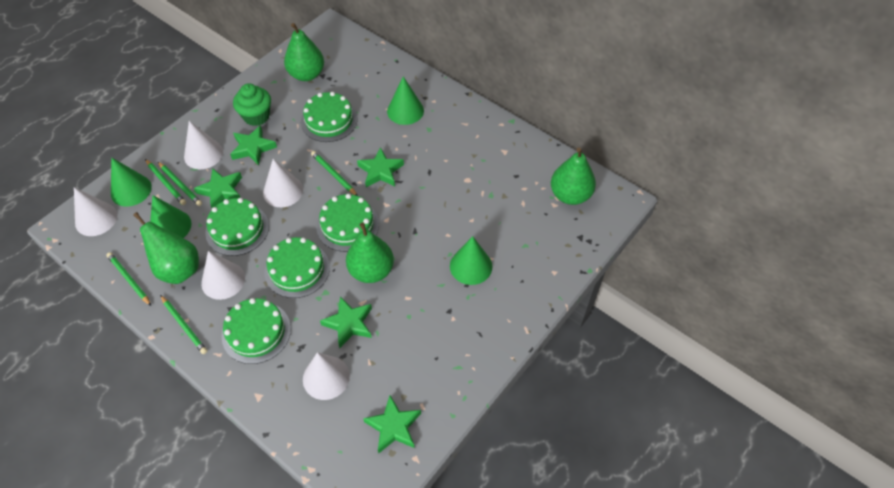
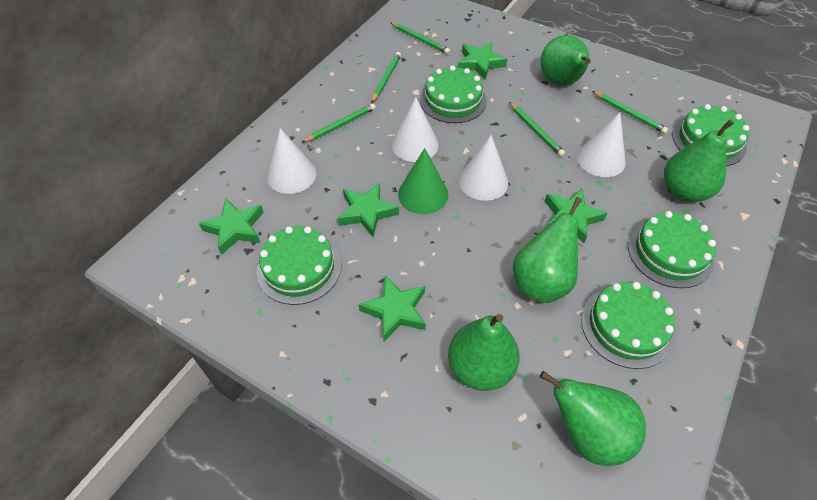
green cone: 4 -> 1
green cupcake: 1 -> 0
green pear: 4 -> 5
white cone: 5 -> 4

